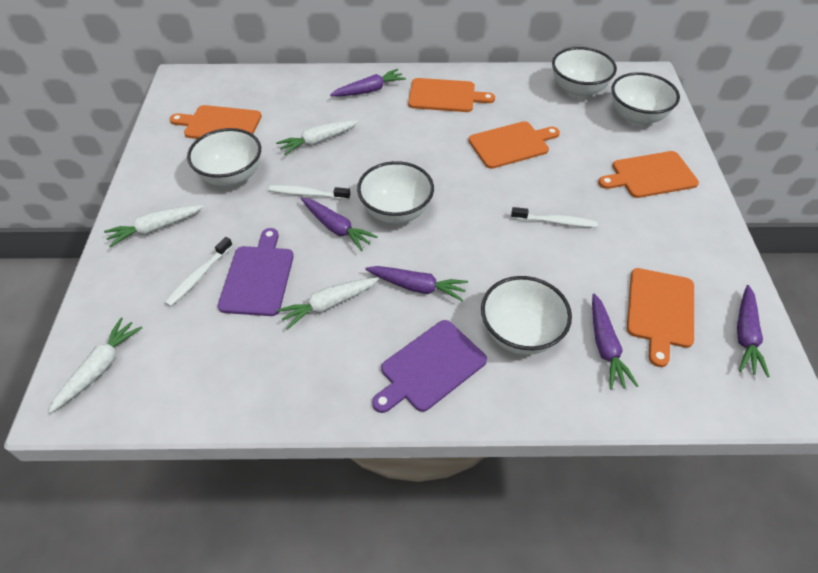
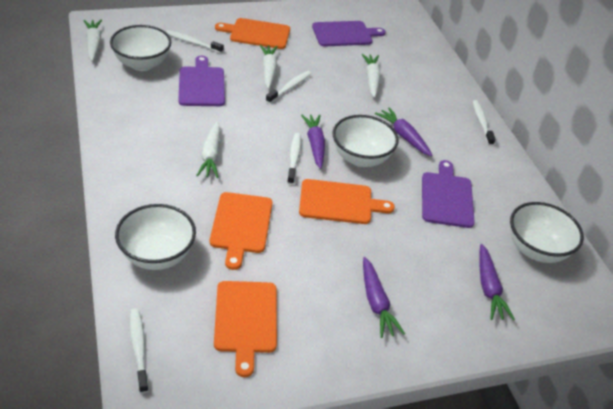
orange cutting board: 5 -> 4
purple carrot: 5 -> 4
purple cutting board: 2 -> 3
white bowl: 5 -> 4
white toothbrush: 3 -> 5

